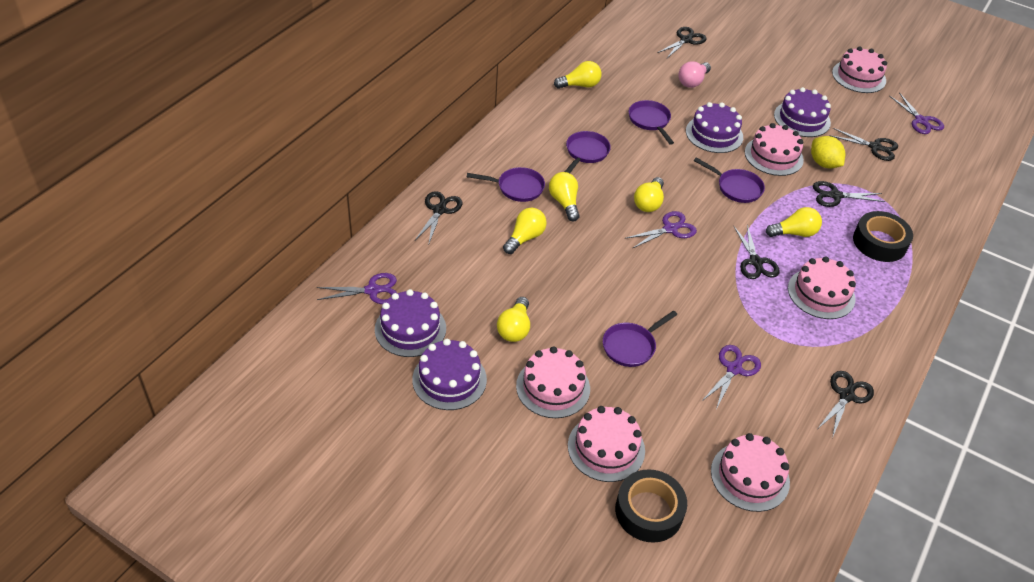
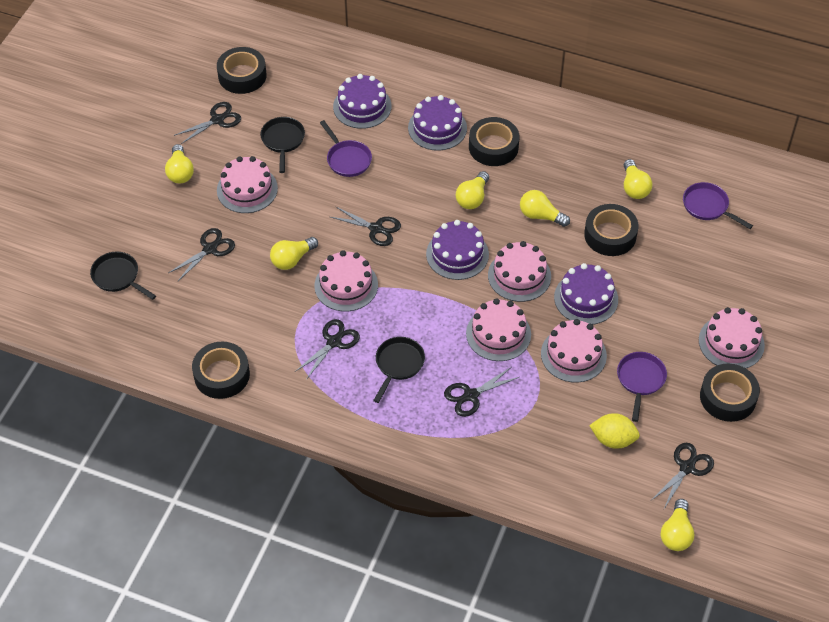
black pan: 0 -> 3
black tape: 2 -> 5
pink light bulb: 1 -> 0
purple pan: 5 -> 3
purple scissors: 4 -> 0

